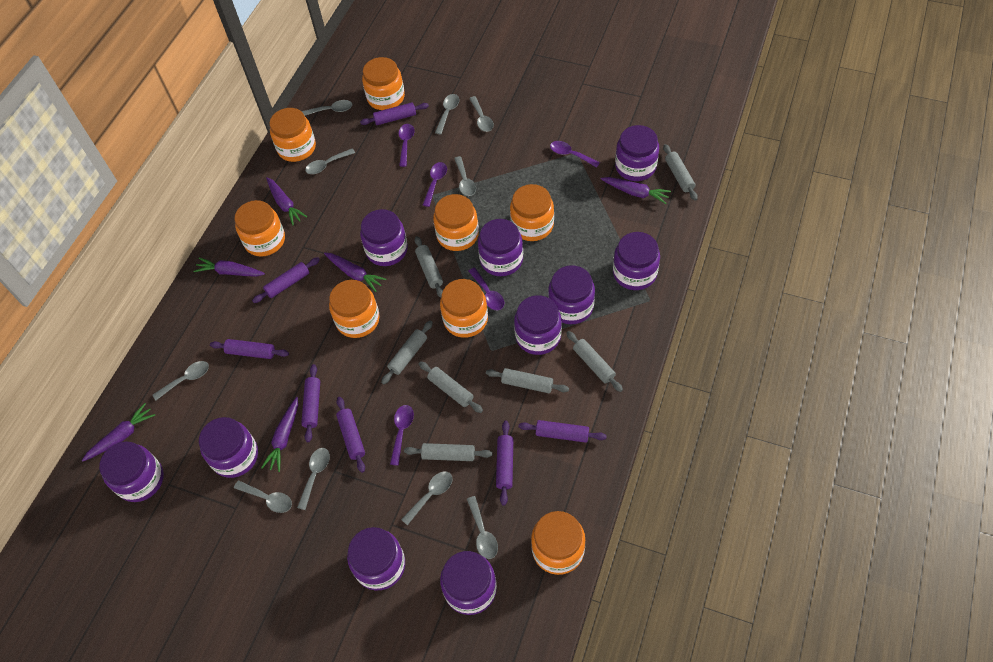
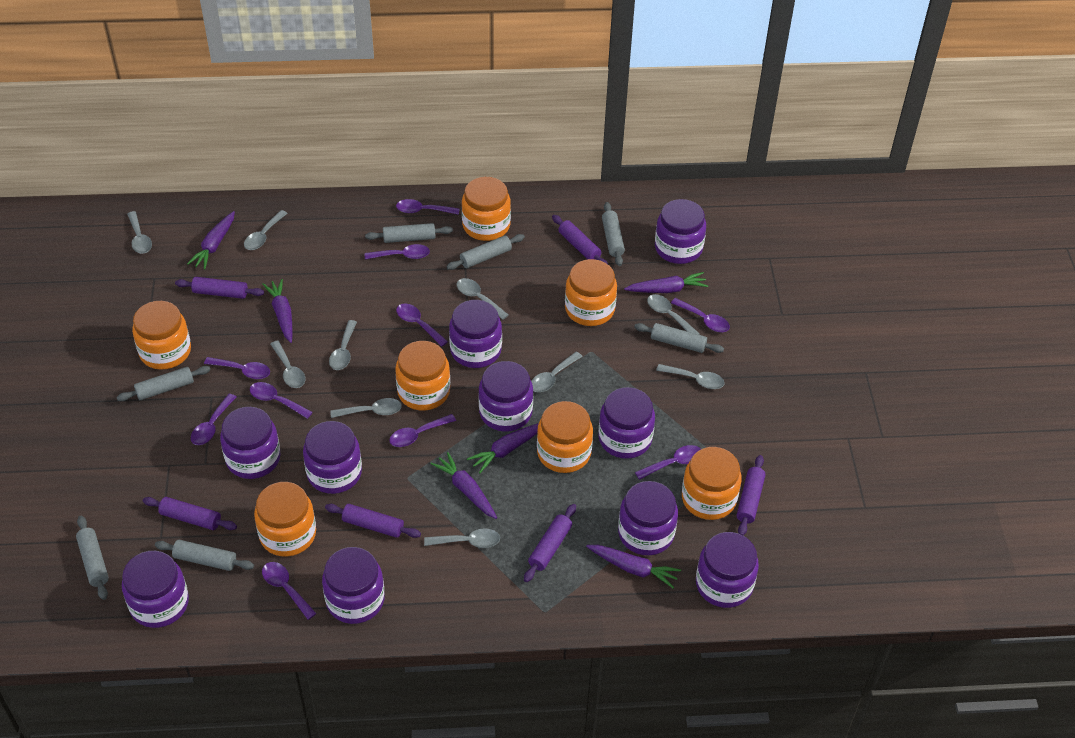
orange jar: 8 -> 7
purple rolling pin: 7 -> 6
purple spoon: 5 -> 10

